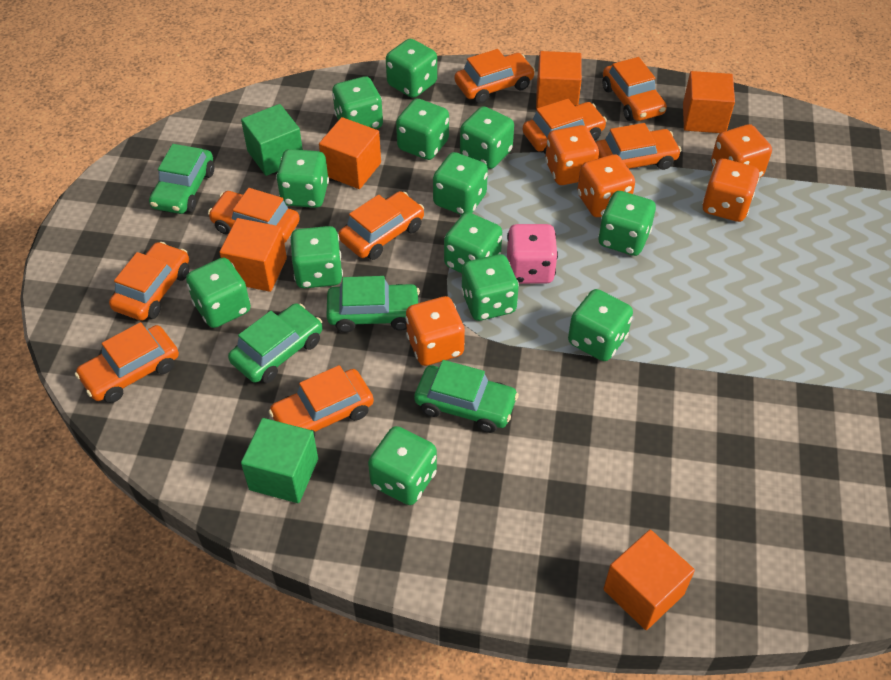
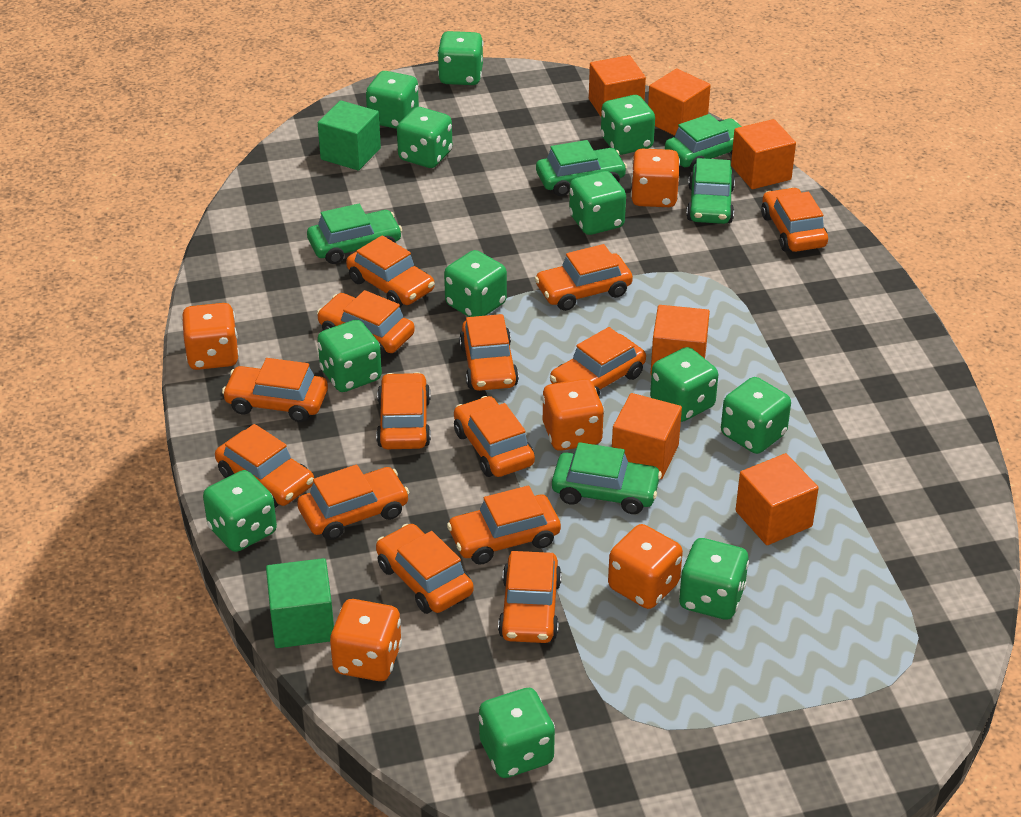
green car: 4 -> 5
green dice: 13 -> 12
orange car: 9 -> 14
orange cube: 5 -> 6
pink dice: 1 -> 0

